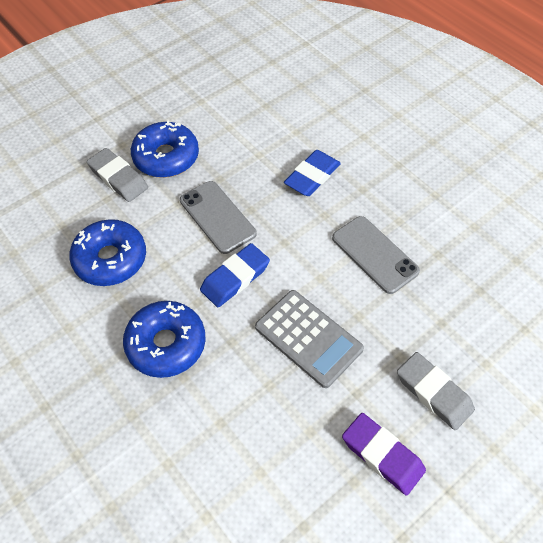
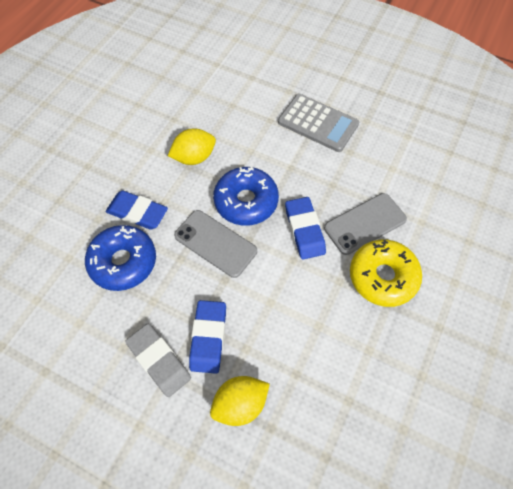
blue donut: 3 -> 2
blue eraser: 2 -> 3
grey eraser: 2 -> 1
purple eraser: 1 -> 0
yellow donut: 0 -> 1
yellow lemon: 0 -> 2

